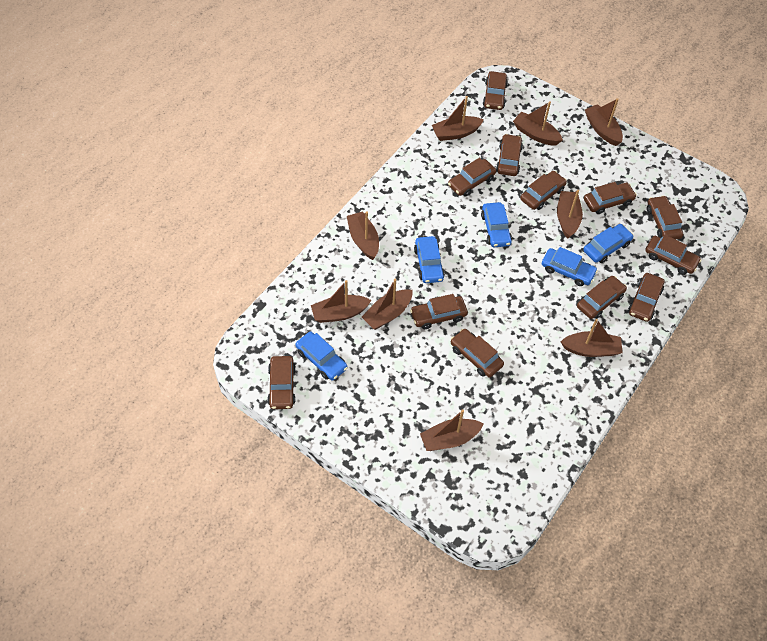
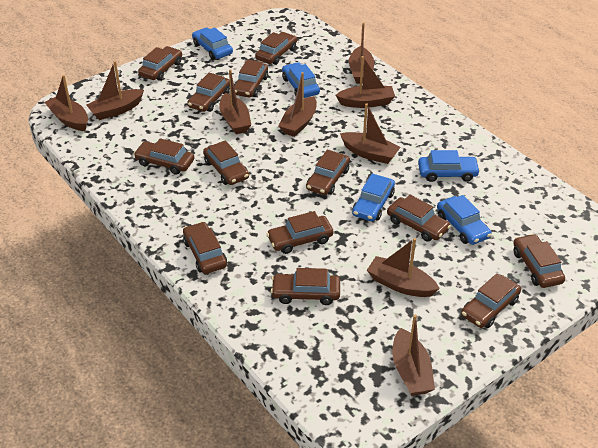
brown car: 12 -> 13

